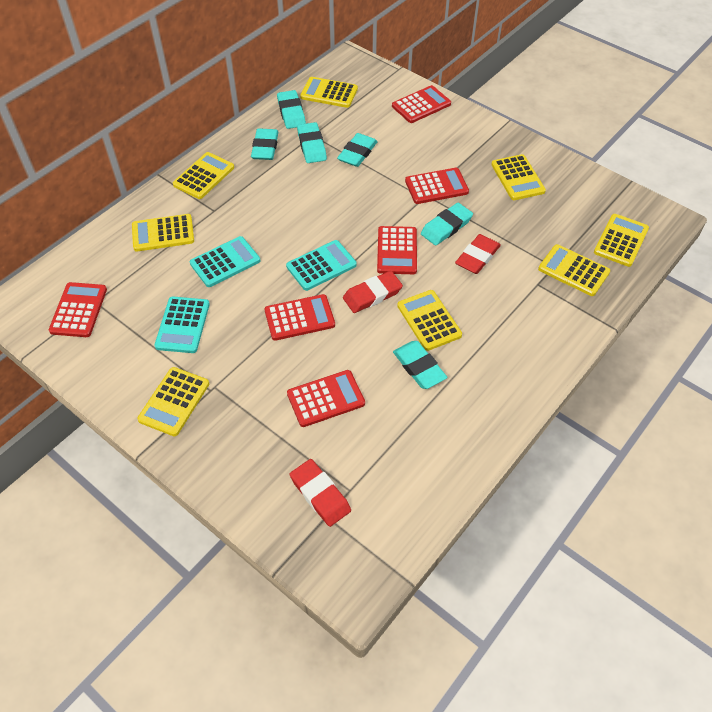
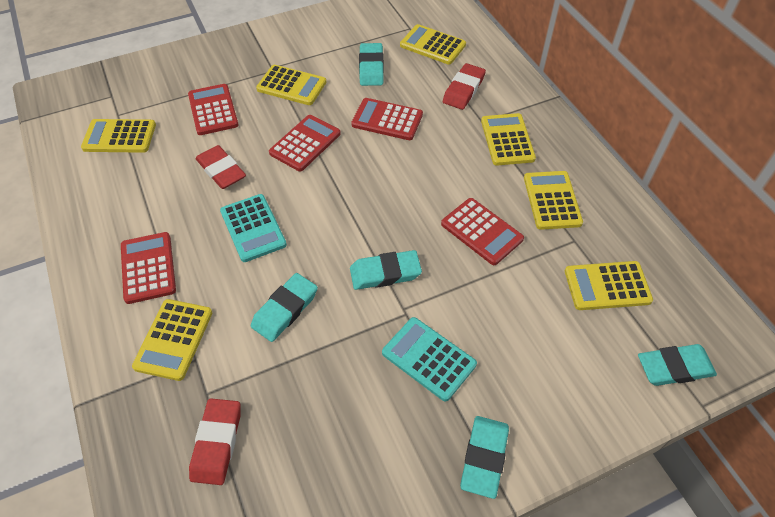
red calculator: 6 -> 5
turquoise calculator: 3 -> 2
turquoise eraser: 6 -> 5
yellow calculator: 8 -> 7

